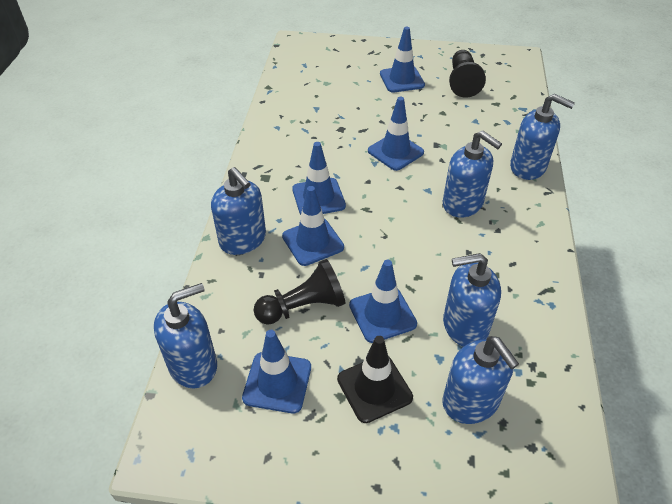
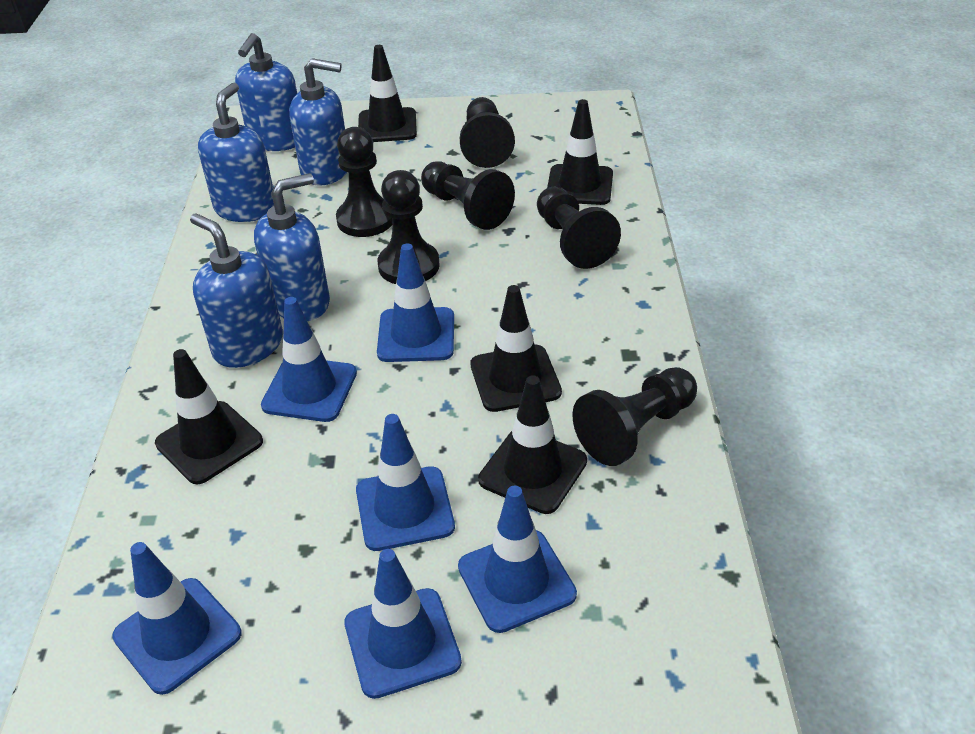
black pawn: 2 -> 6
black traffic cone: 1 -> 5
blue soap dispenser: 6 -> 5

